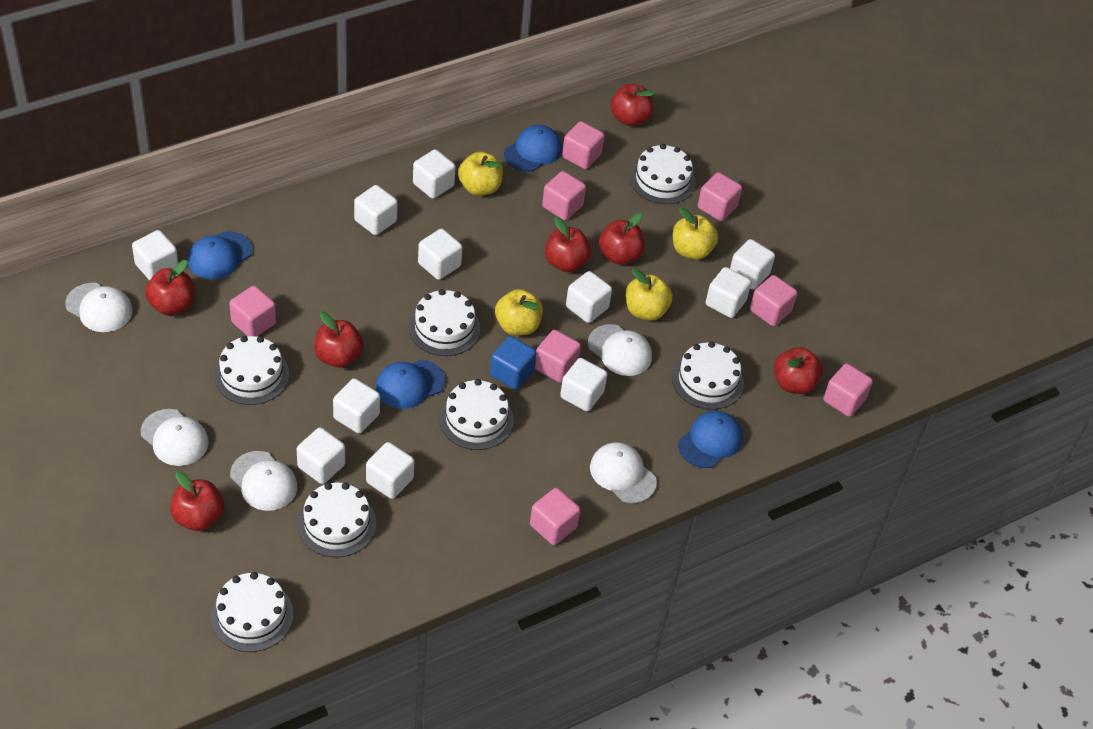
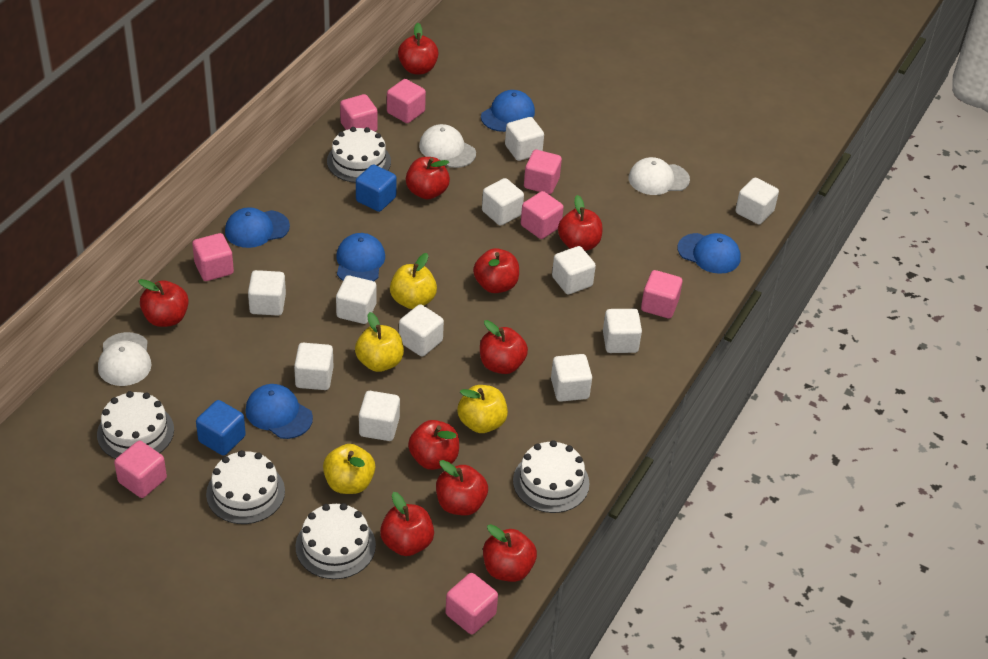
blue cap: 4 -> 5
blue cube: 1 -> 2
red apple: 7 -> 10
white cake: 7 -> 5
white cap: 5 -> 3

